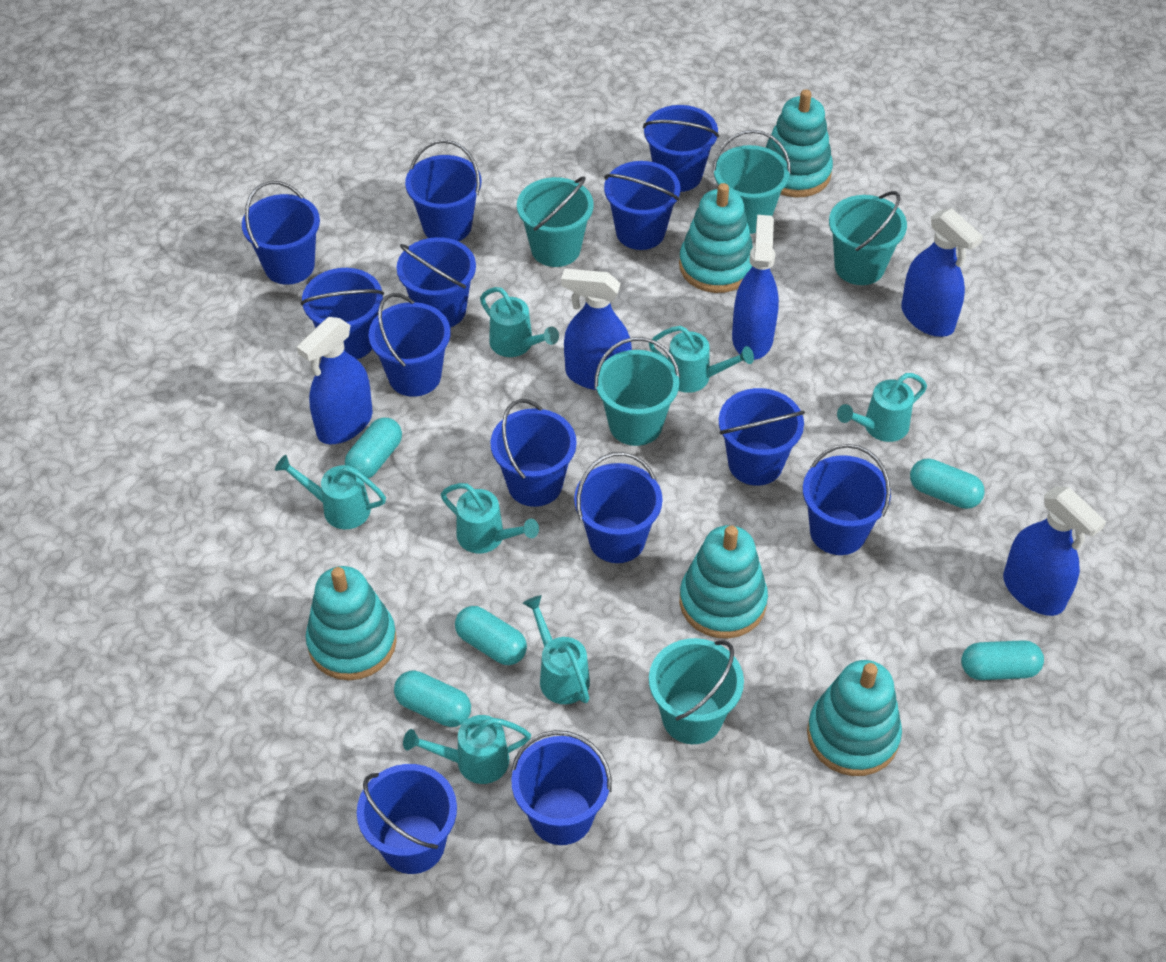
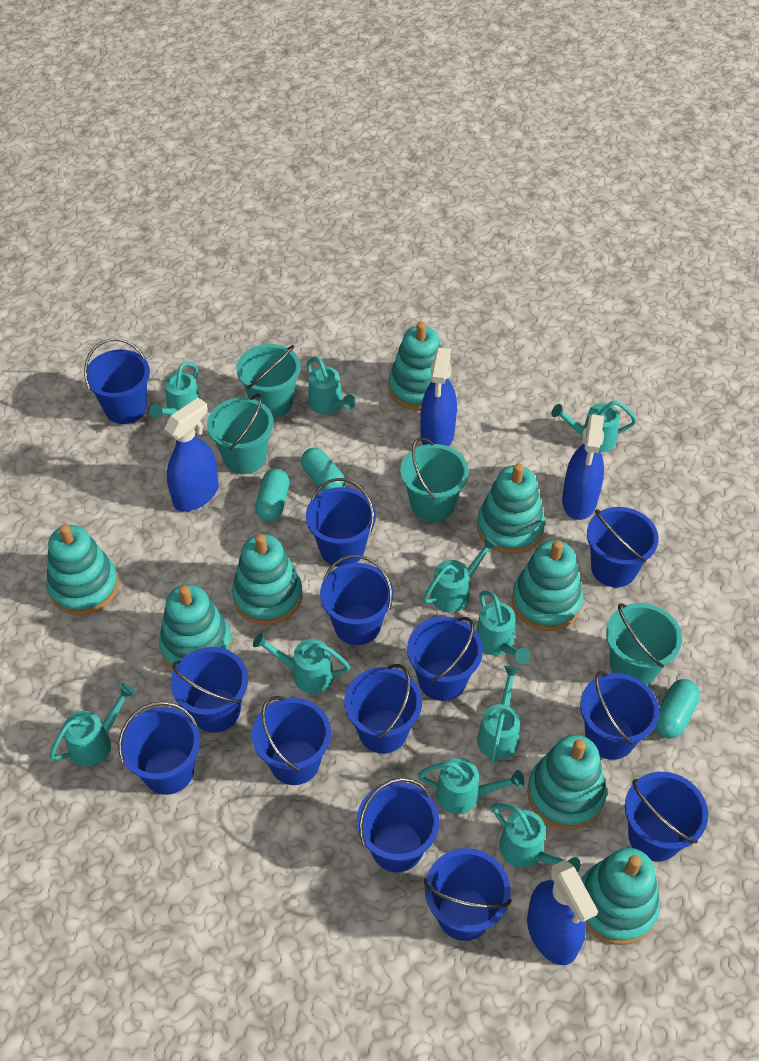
blue spray bottle: 5 -> 4
turquoise bucket: 5 -> 4
turquoise capsule: 5 -> 3
turquoise stacking toy: 5 -> 8
turquoise watering can: 7 -> 10

